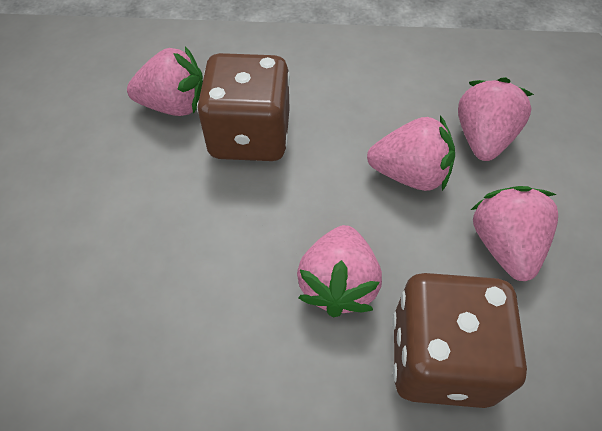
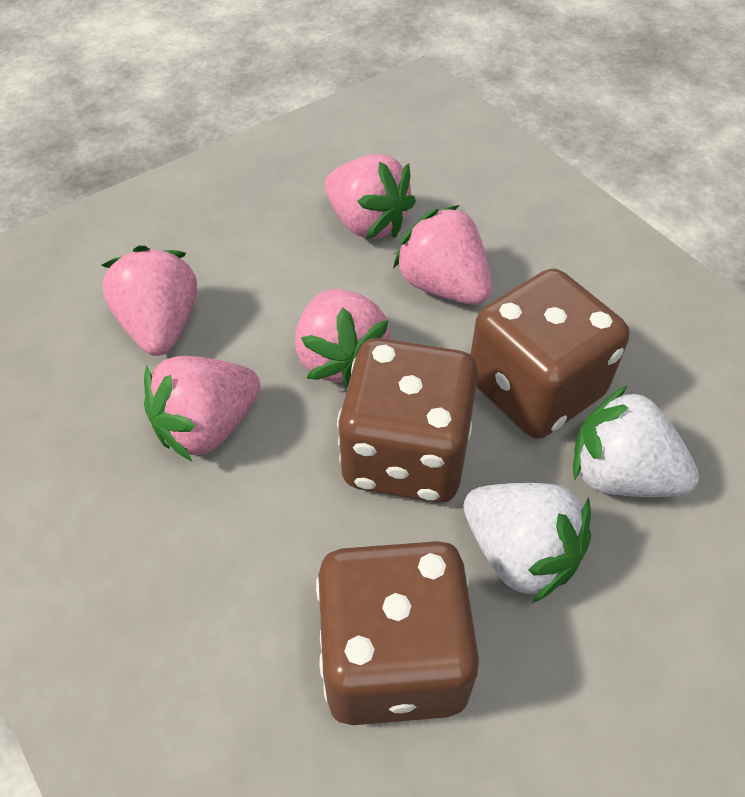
brown dice: 2 -> 3
white strawberry: 0 -> 2

